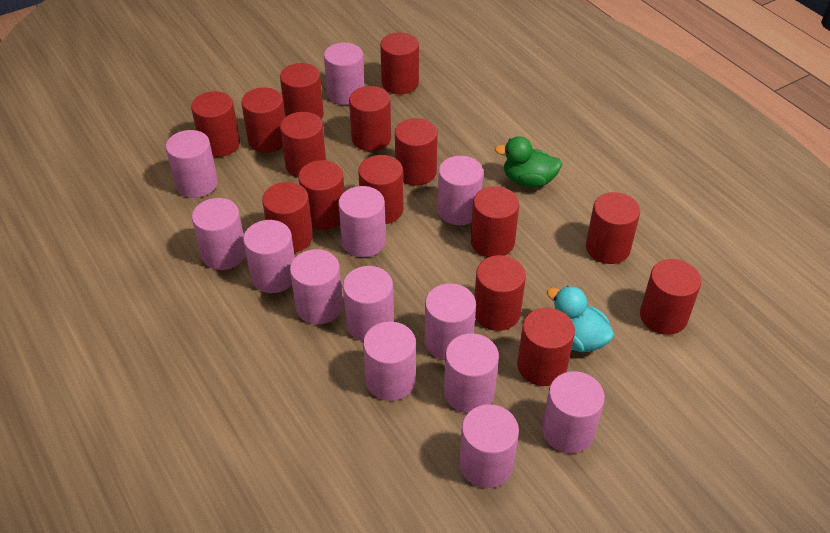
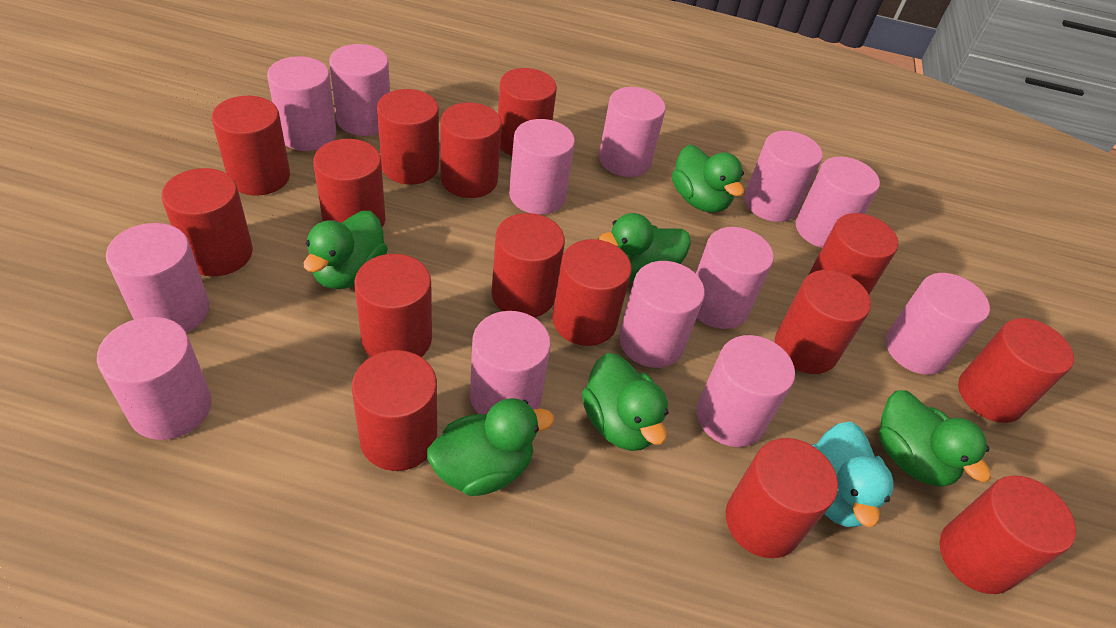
green duck: 1 -> 6

